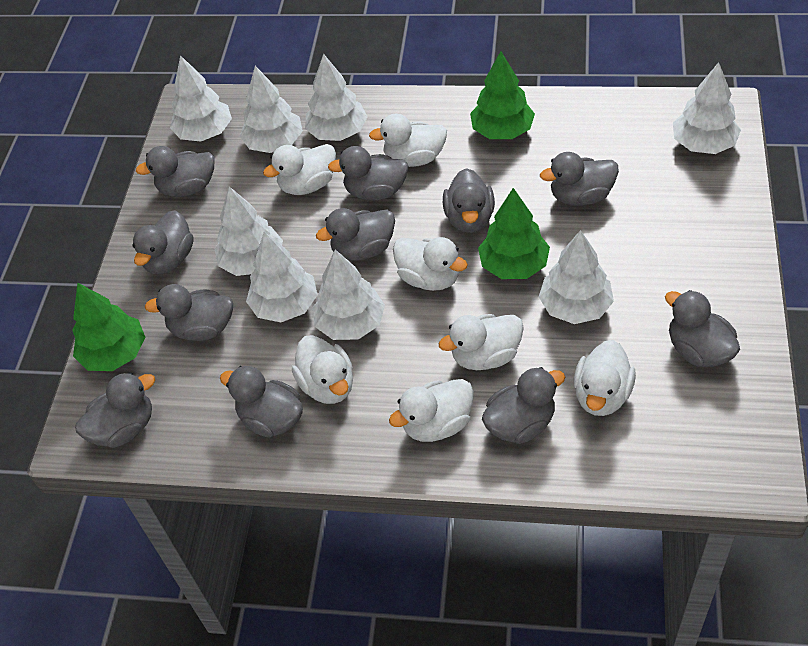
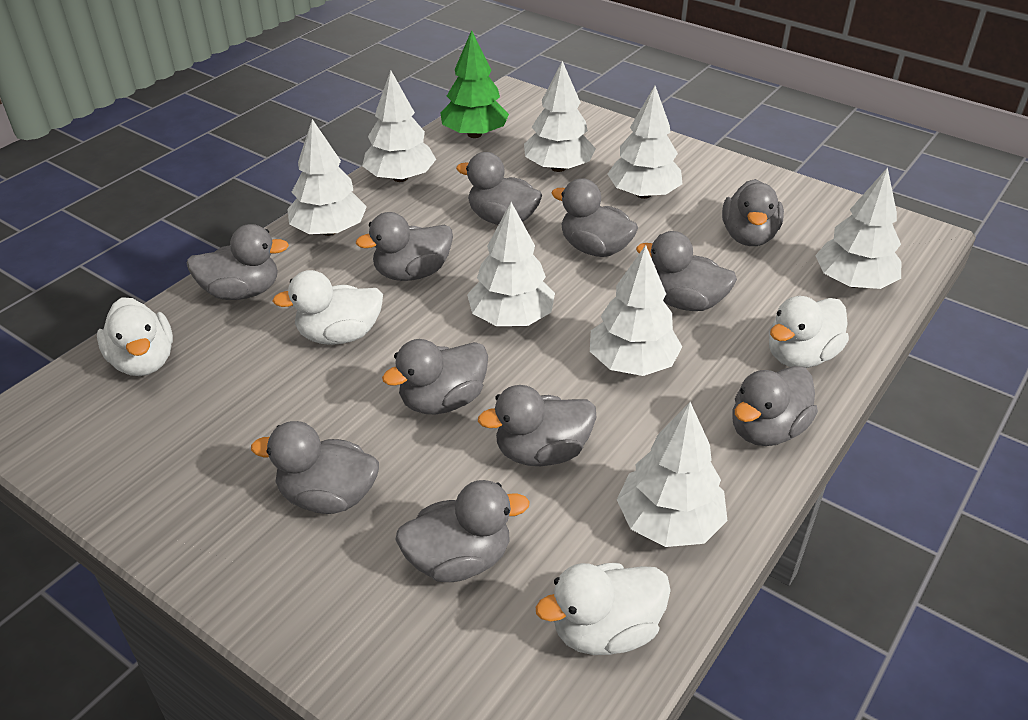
green tree: 3 -> 1
white duck: 7 -> 4

